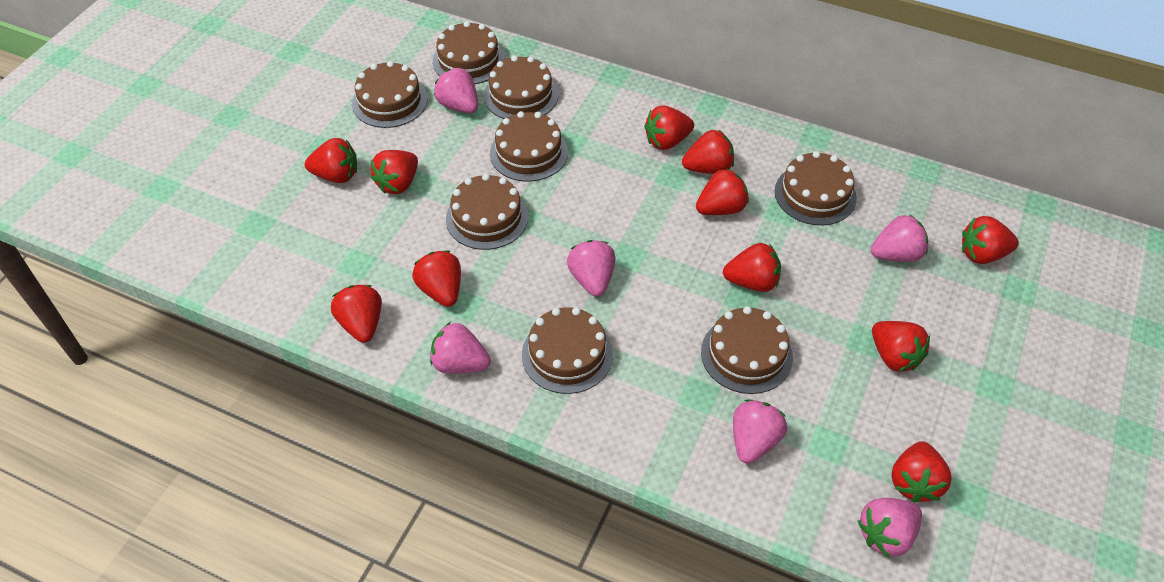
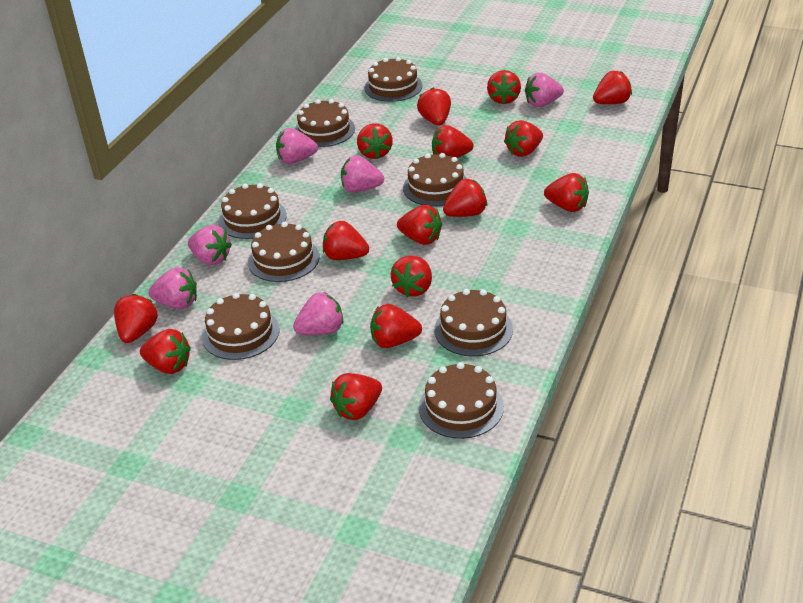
red strawberry: 11 -> 15

